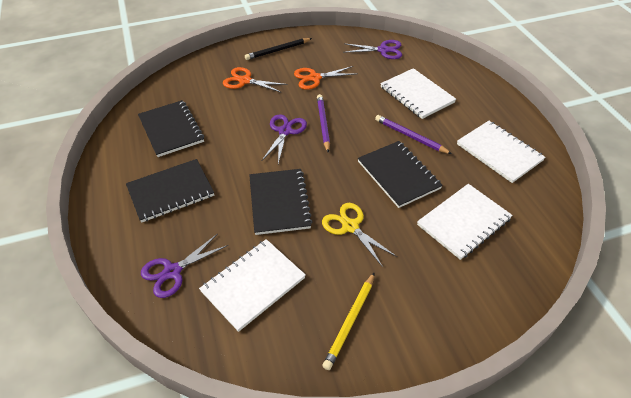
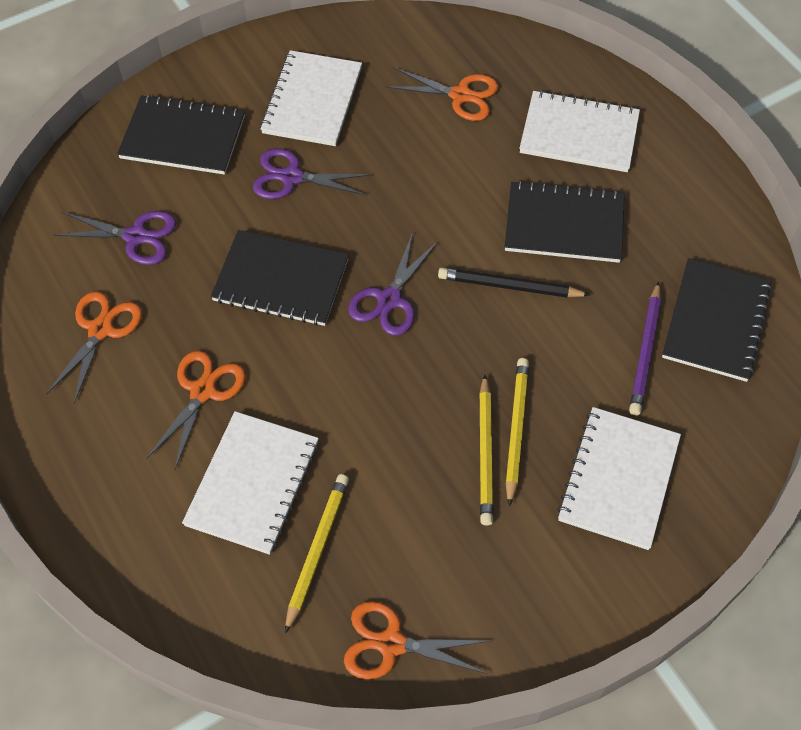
orange scissors: 2 -> 4
purple pencil: 2 -> 1
yellow pencil: 1 -> 3
yellow scissors: 1 -> 0

